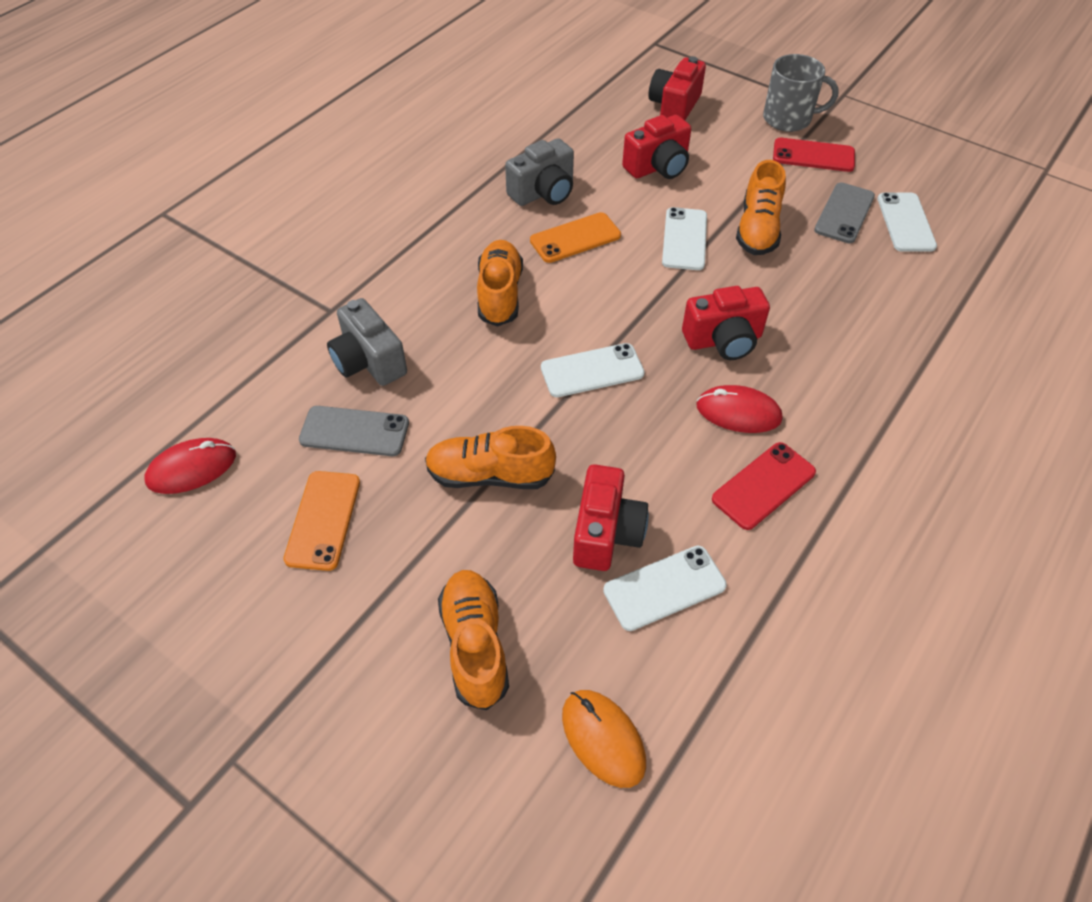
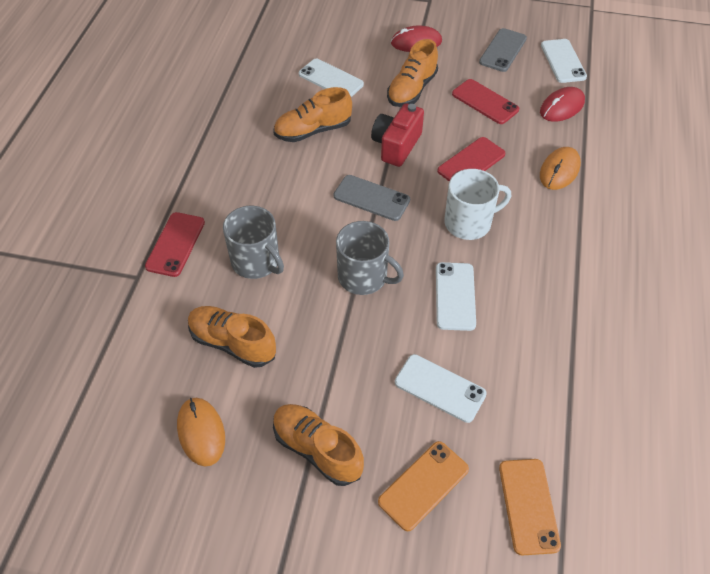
grey camera: 2 -> 0
grey mug: 1 -> 2
orange mouse: 1 -> 2
red camera: 4 -> 1
red phone: 2 -> 3
white mug: 0 -> 1

